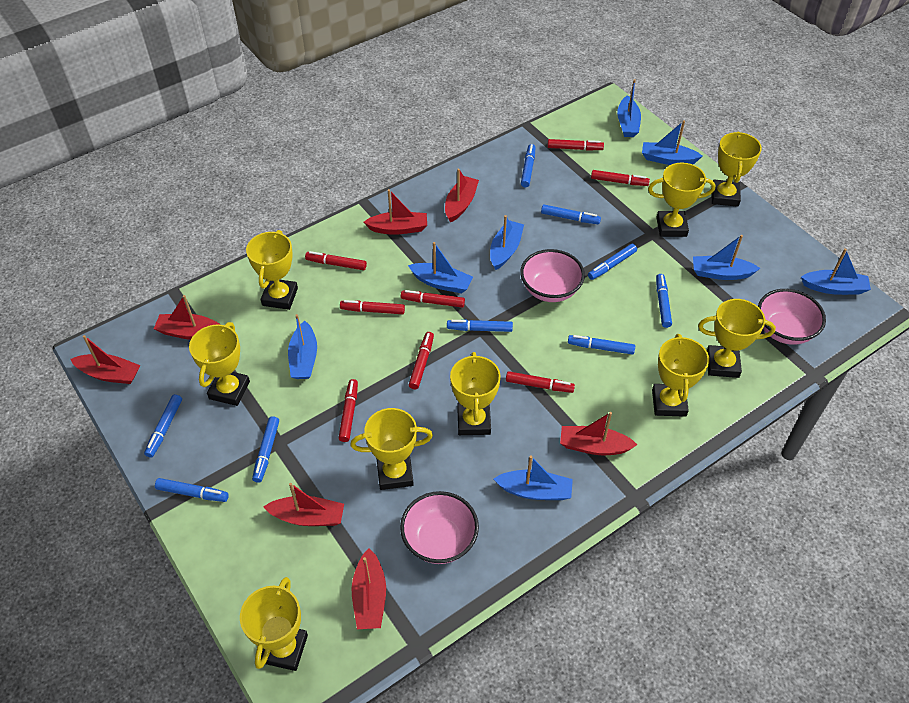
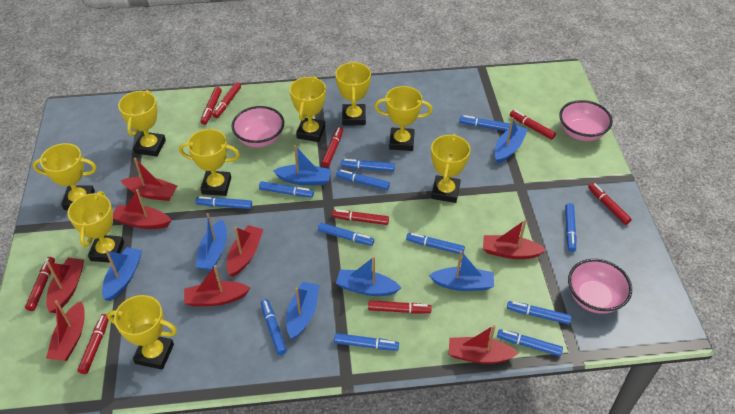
blue boat: 8 -> 7
blue marker: 9 -> 12
red boat: 7 -> 8
red marker: 8 -> 9

